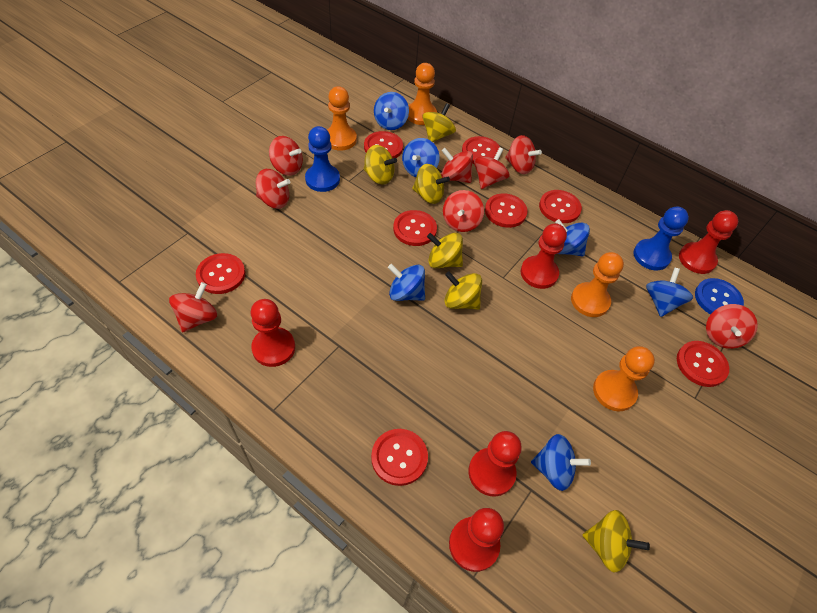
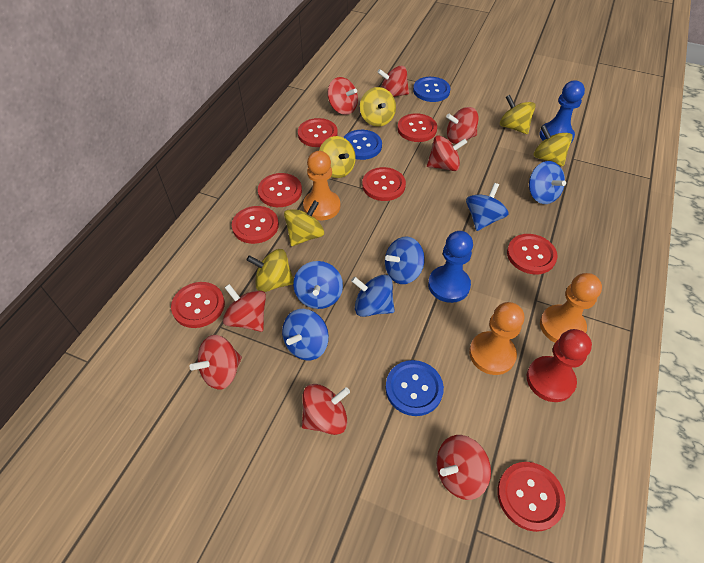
blue button: 1 -> 3
orange pawn: 4 -> 3
red pawn: 5 -> 1

